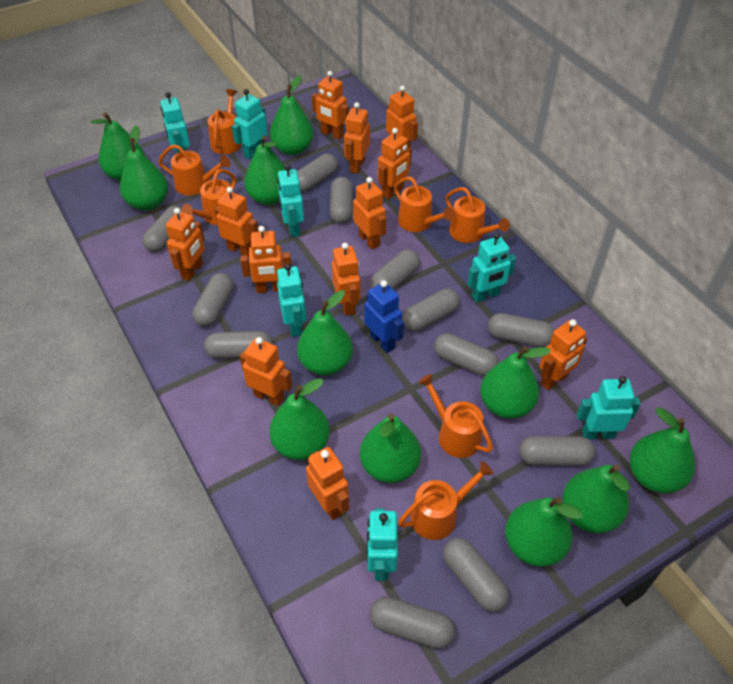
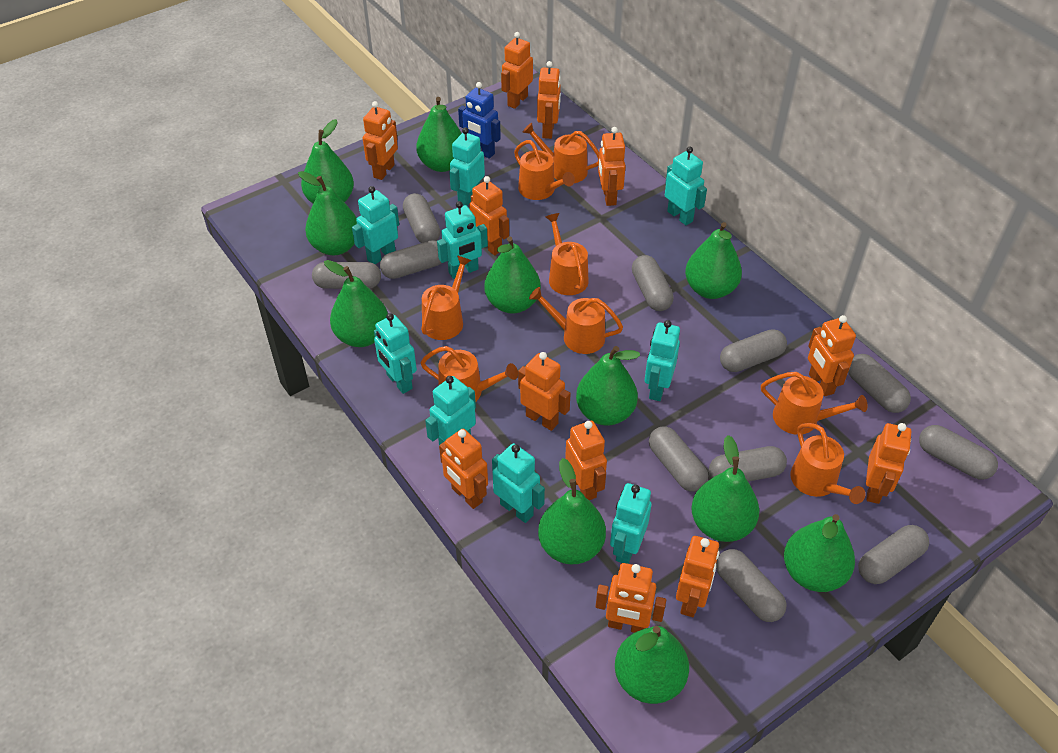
grey capsule: 12 -> 11
orange watering can: 7 -> 8
turquoise robot: 7 -> 9

